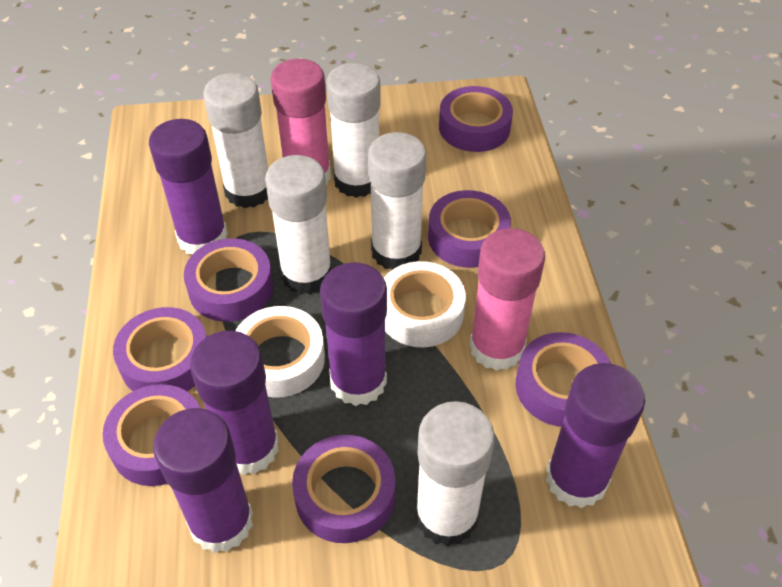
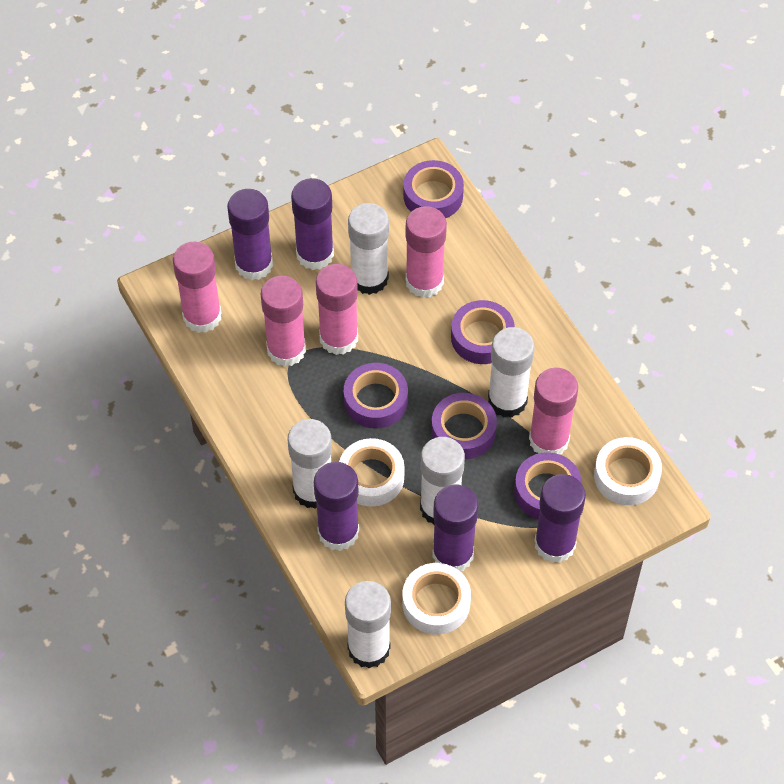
pink glue stick: 2 -> 5
purple tape: 7 -> 5
white tape: 2 -> 3

